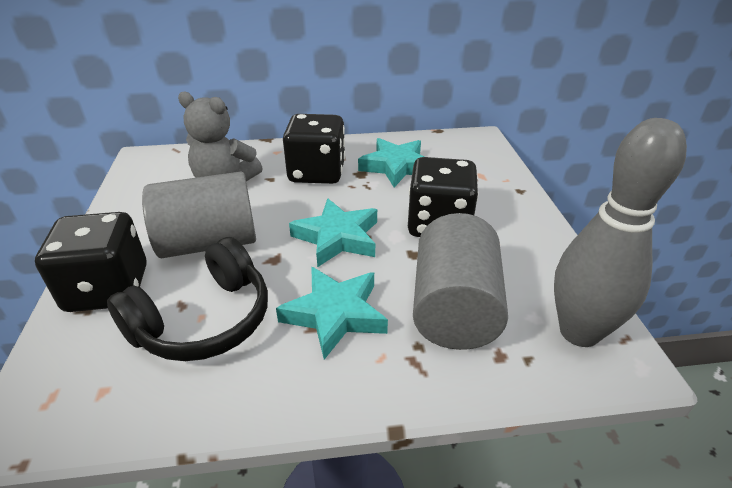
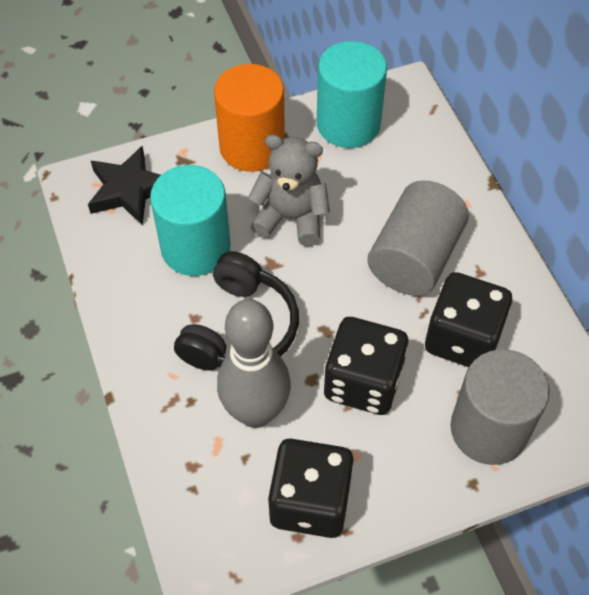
black star: 0 -> 1
orange cylinder: 0 -> 1
turquoise cylinder: 0 -> 2
turquoise star: 3 -> 0

